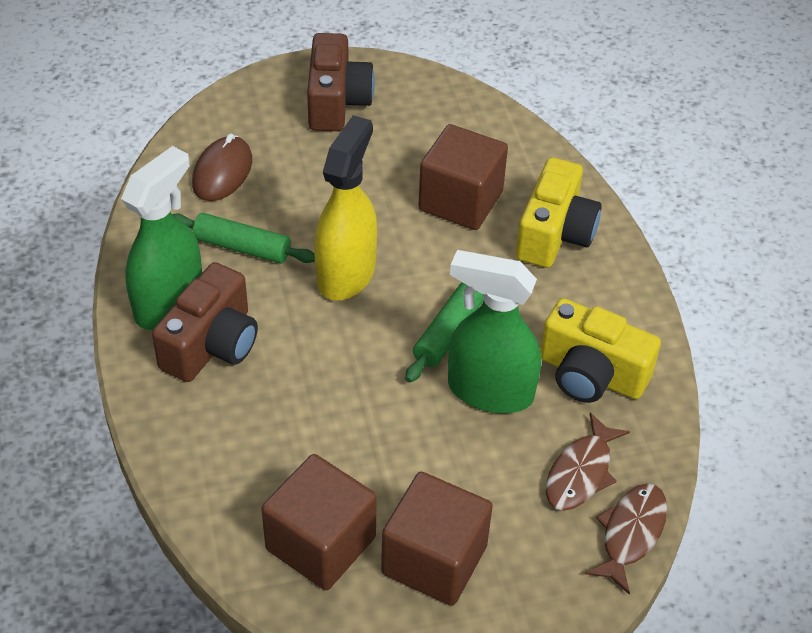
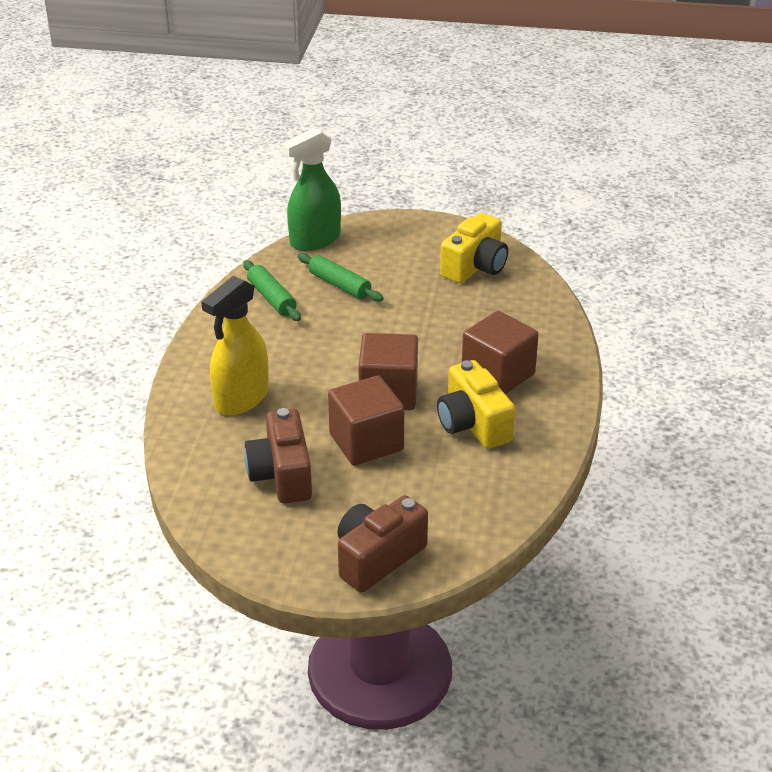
brown fish: 2 -> 0
brown mouse: 1 -> 0
green spray bottle: 2 -> 1

